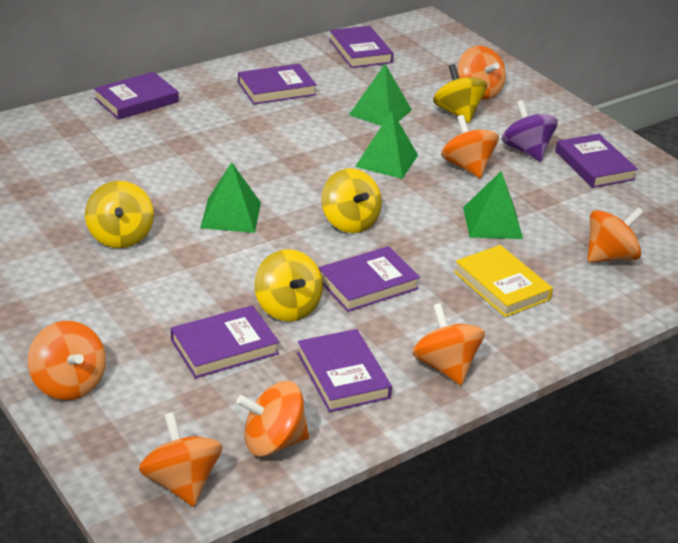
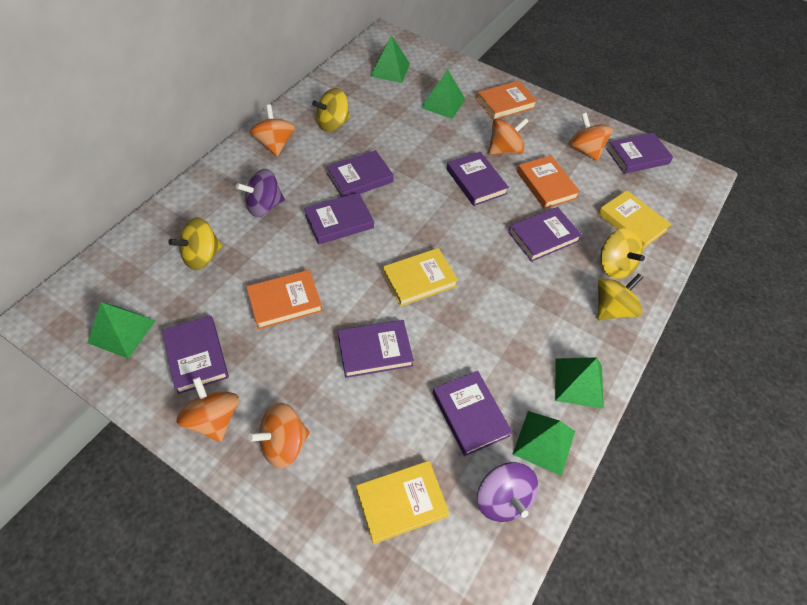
green pyramid: 4 -> 5
orange book: 0 -> 3
orange spinning top: 7 -> 5
purple book: 7 -> 8
purple spinning top: 1 -> 2
yellow book: 1 -> 3

